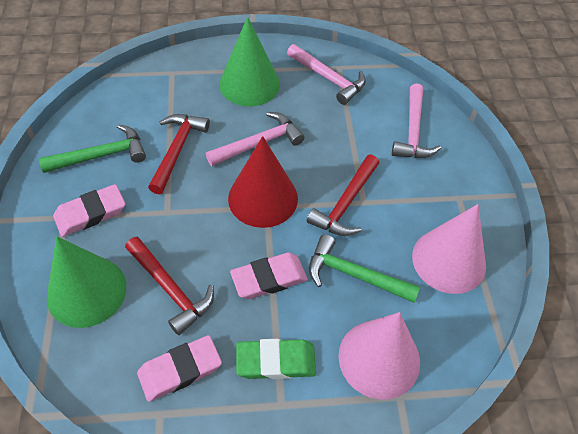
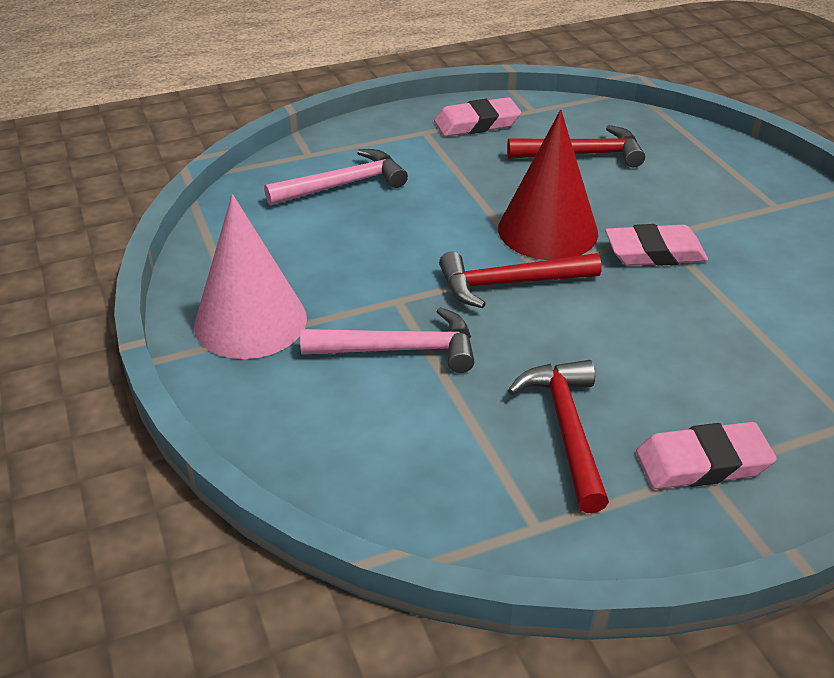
green cone: 2 -> 0
green eraser: 1 -> 0
green hammer: 2 -> 0
pink cone: 2 -> 1
pink hammer: 3 -> 2

